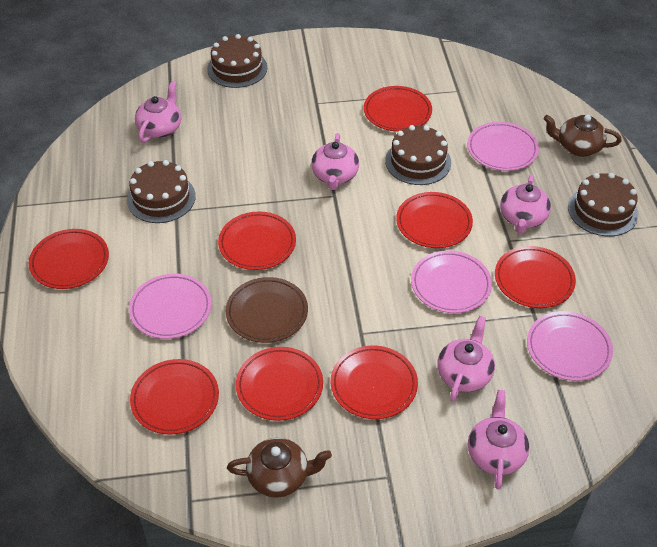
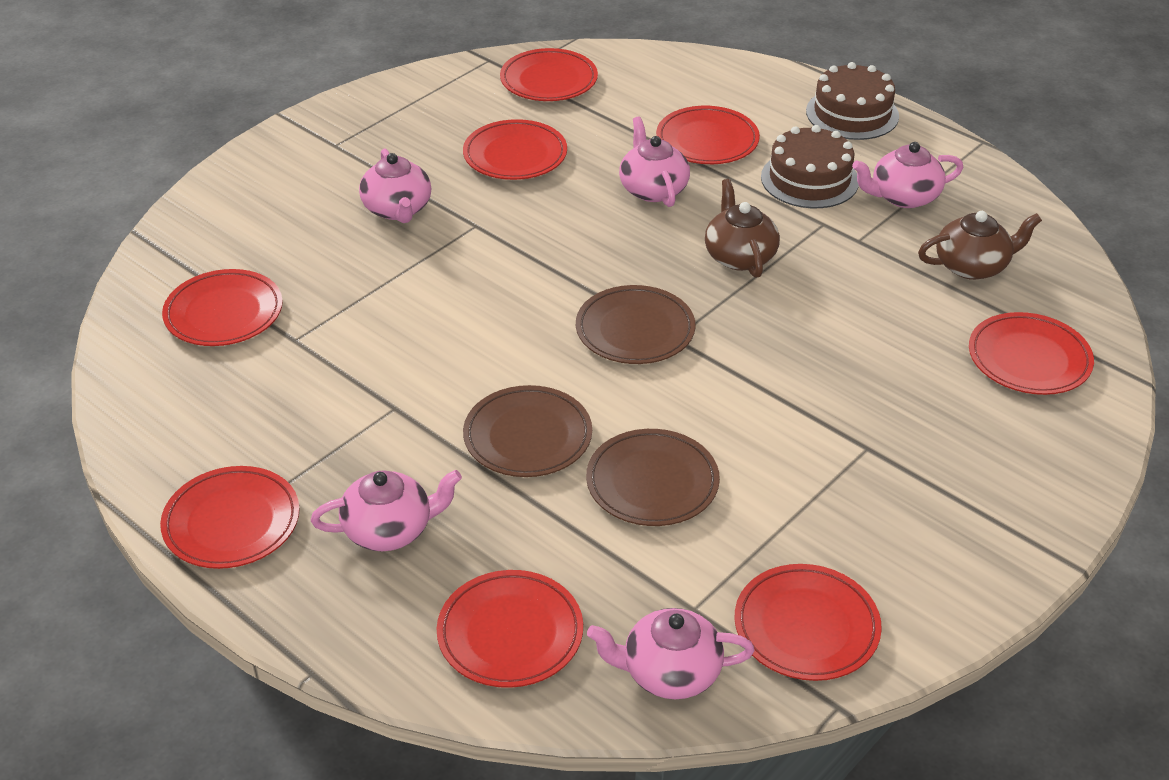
brown cake: 4 -> 2
brown plate: 1 -> 3
pink plate: 4 -> 0

